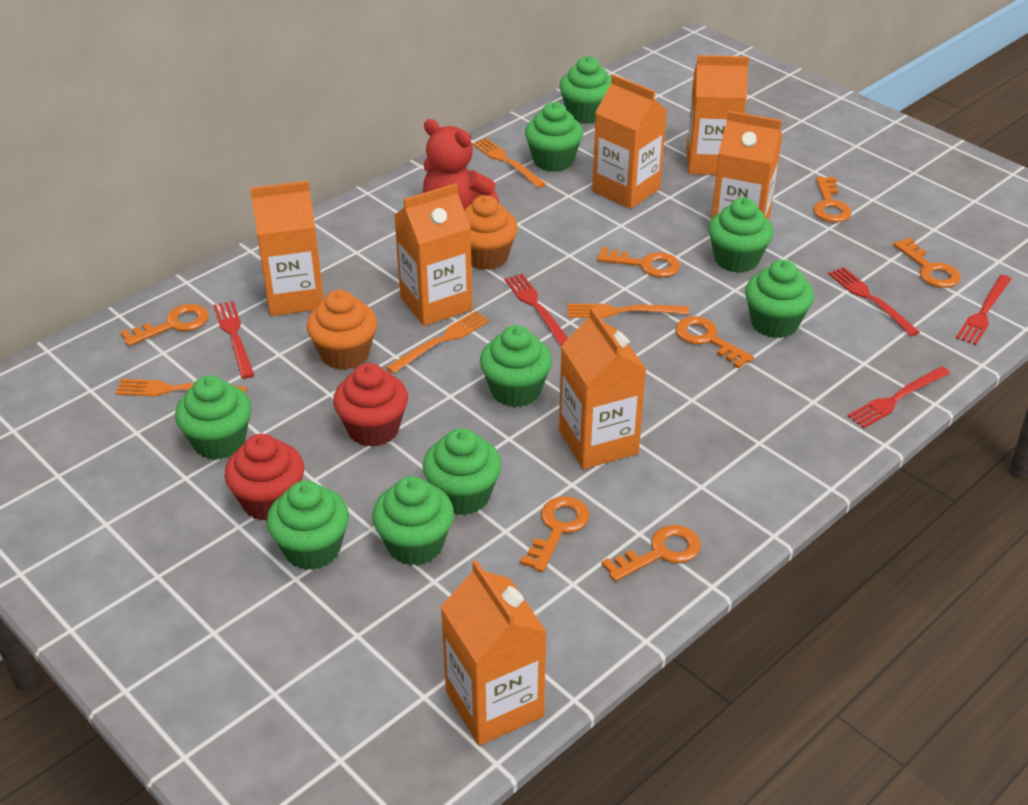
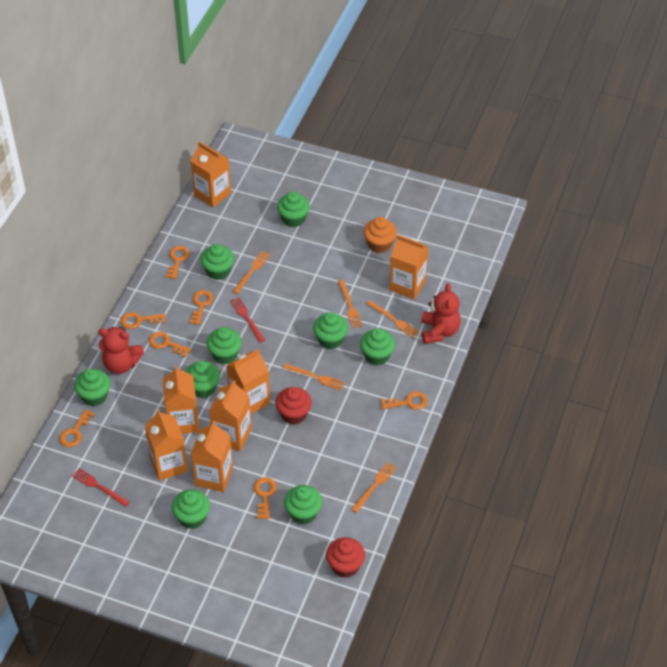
orange cupcake: 2 -> 1
orange fork: 4 -> 5
red fork: 5 -> 2
red teddy bear: 1 -> 2

